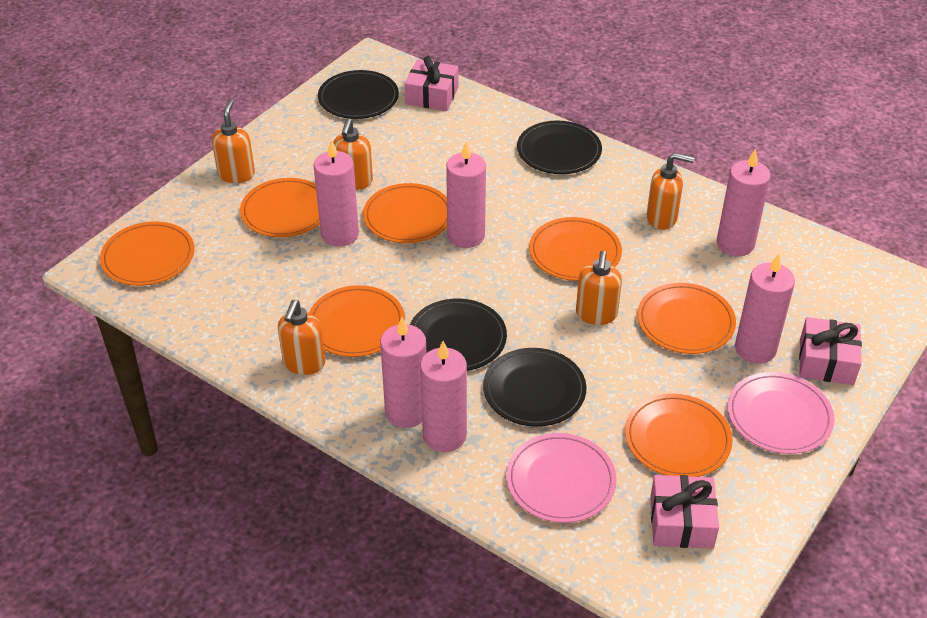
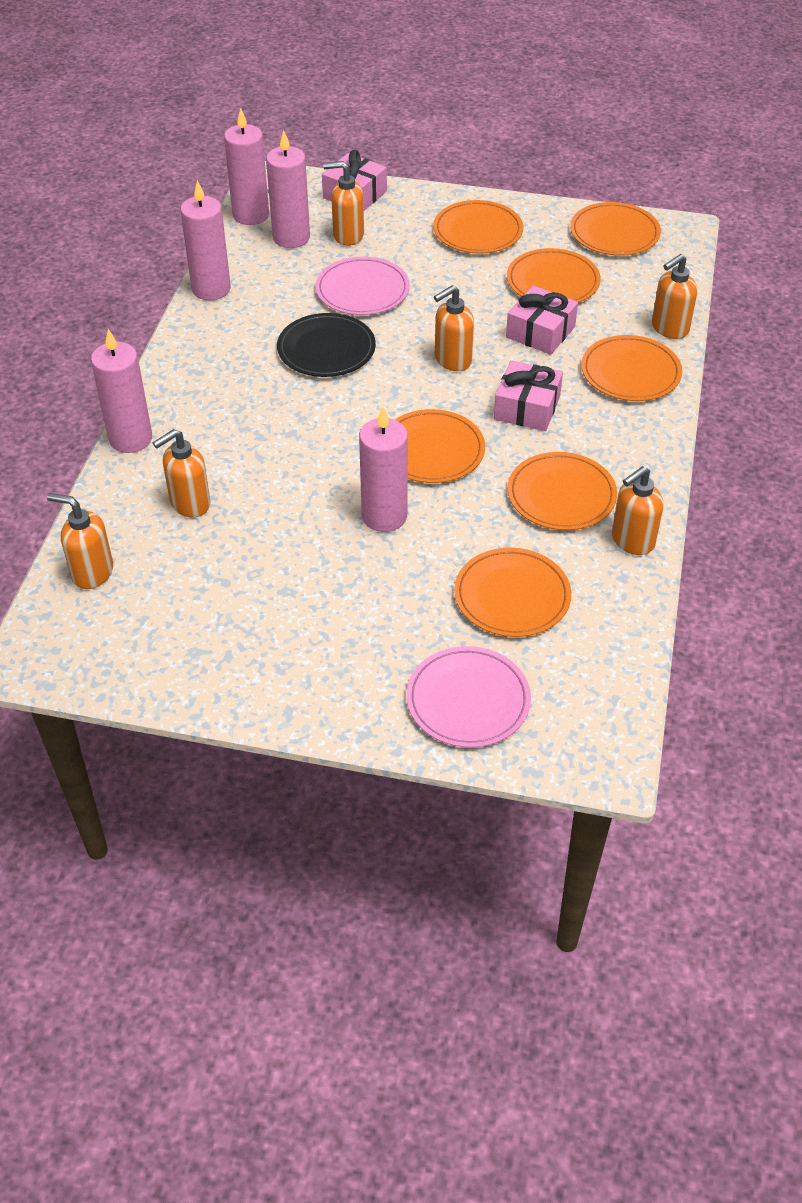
black plate: 4 -> 1
orange soap dispenser: 5 -> 6
pink candle: 6 -> 5

